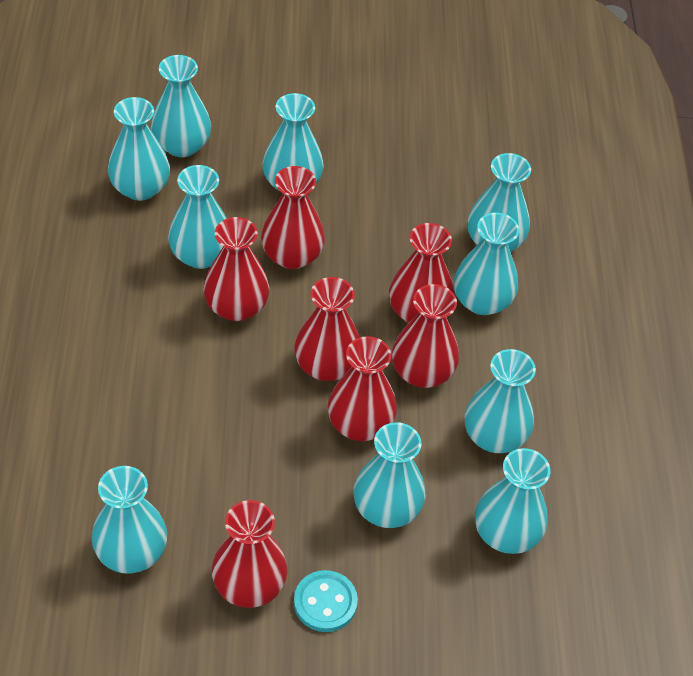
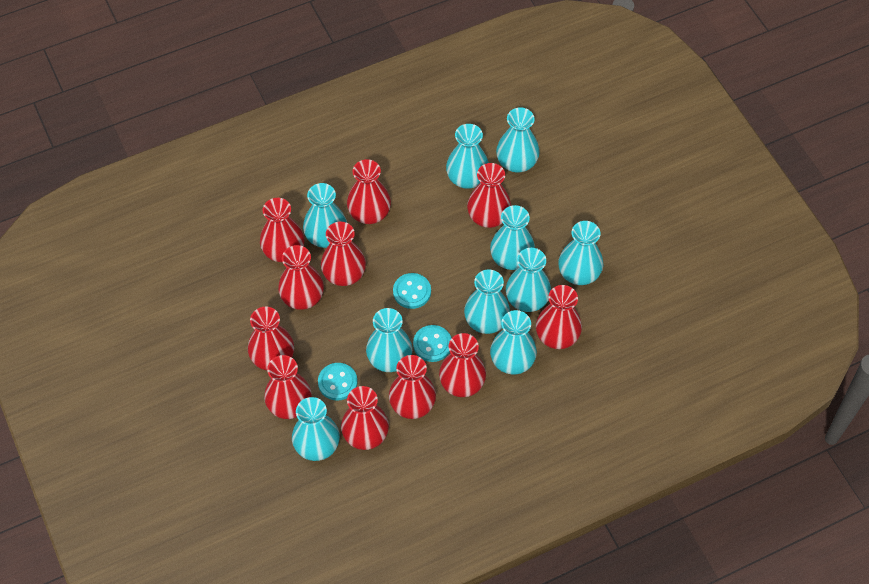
red vase: 7 -> 11
turquoise button: 1 -> 3

